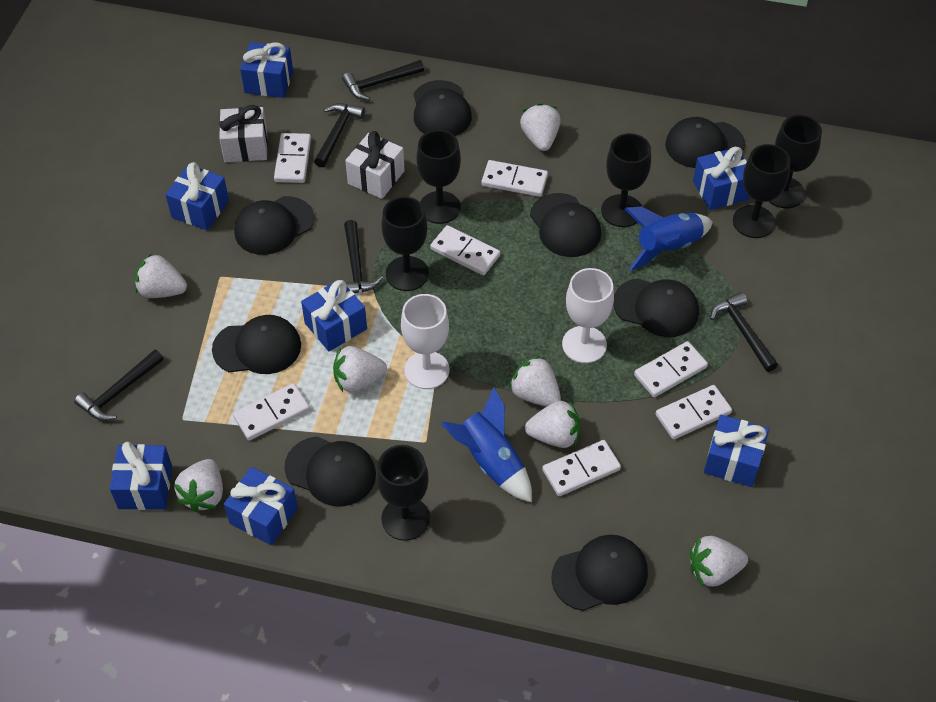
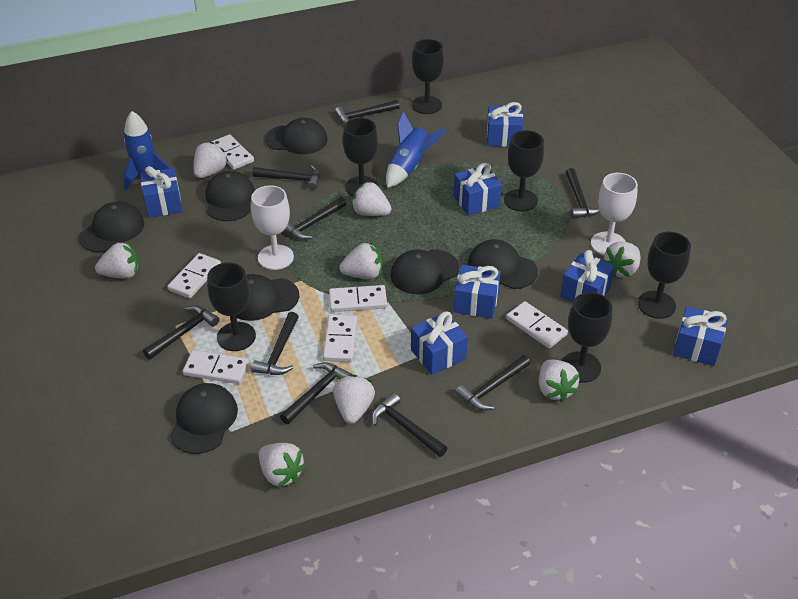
black cap: 8 -> 7
black hammer: 5 -> 9
white domino: 7 -> 6
white gift: 2 -> 0
white strawberry: 7 -> 8

